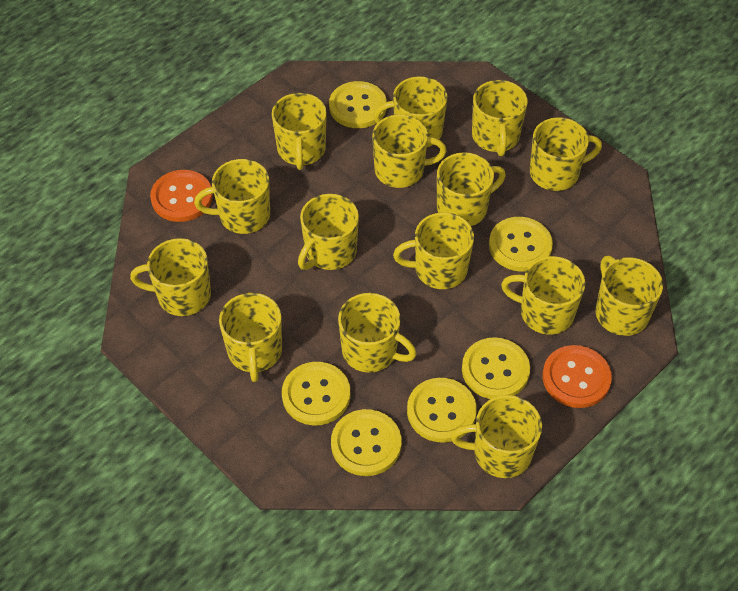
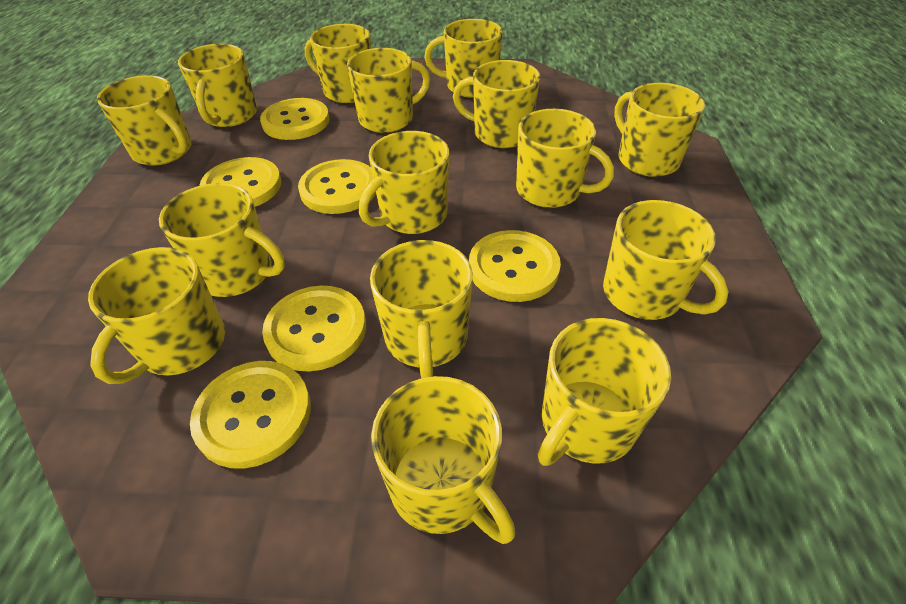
orange button: 2 -> 0

